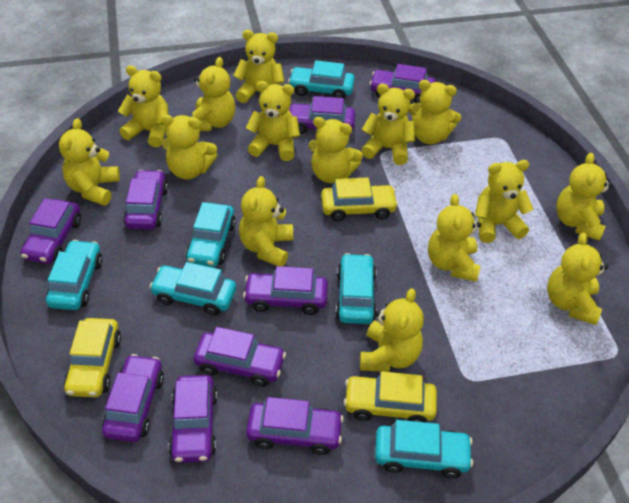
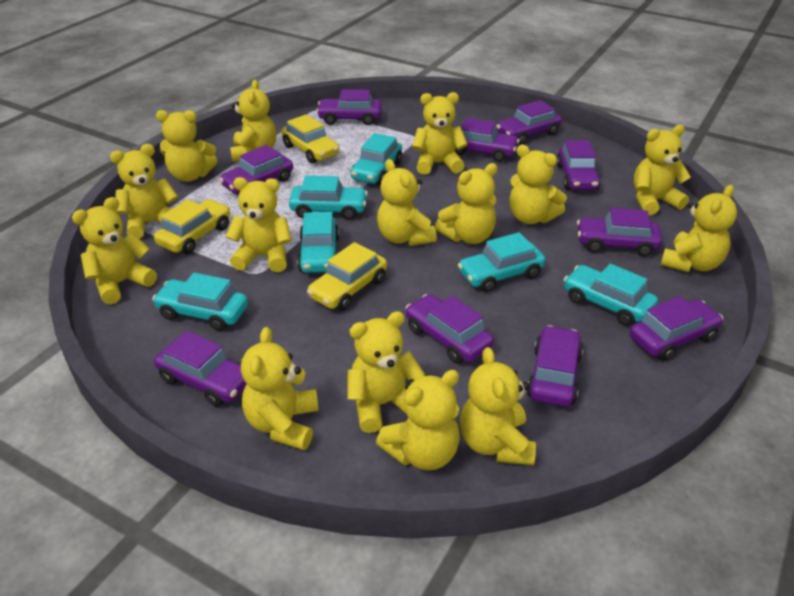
purple car: 9 -> 10

